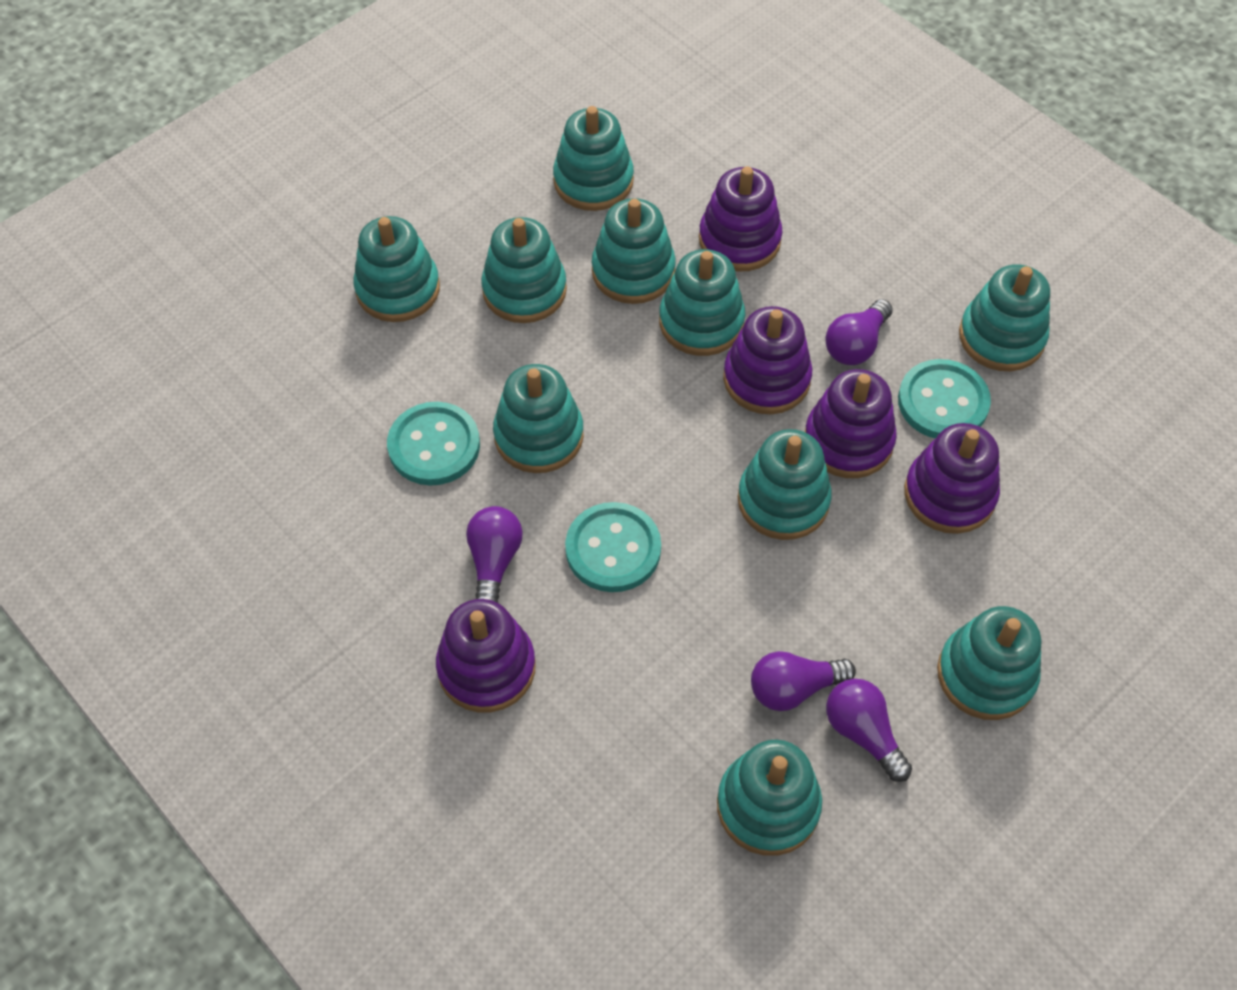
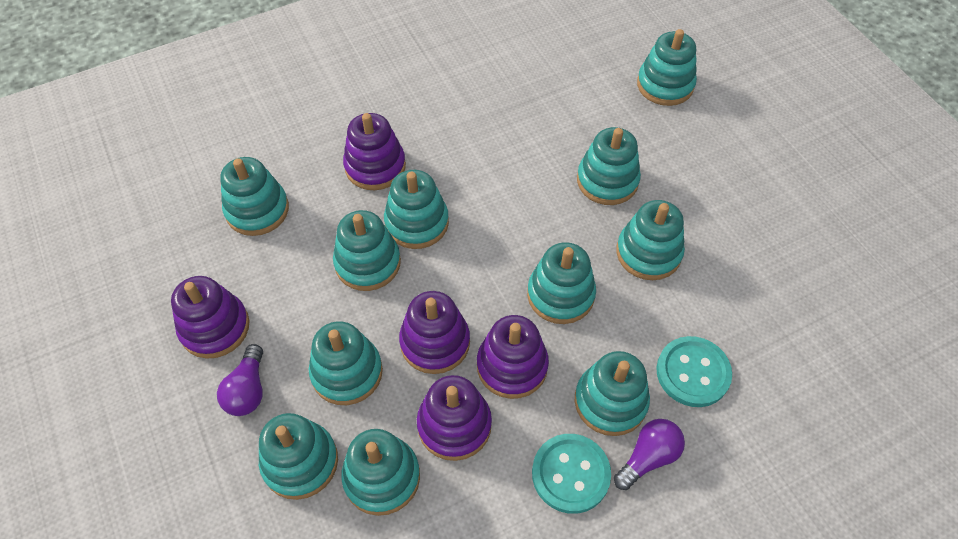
purple light bulb: 4 -> 2
turquoise button: 3 -> 2
turquoise stacking toy: 10 -> 11

